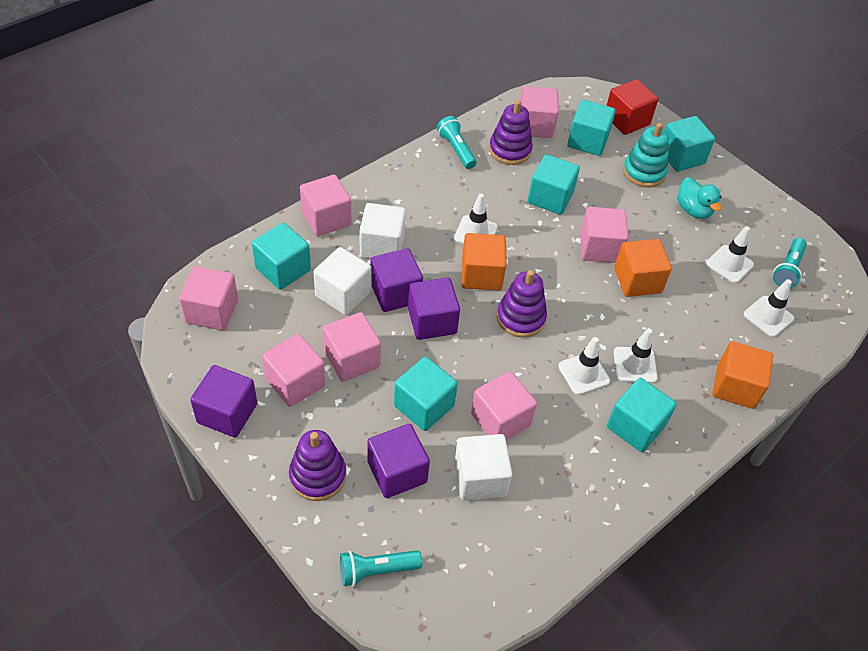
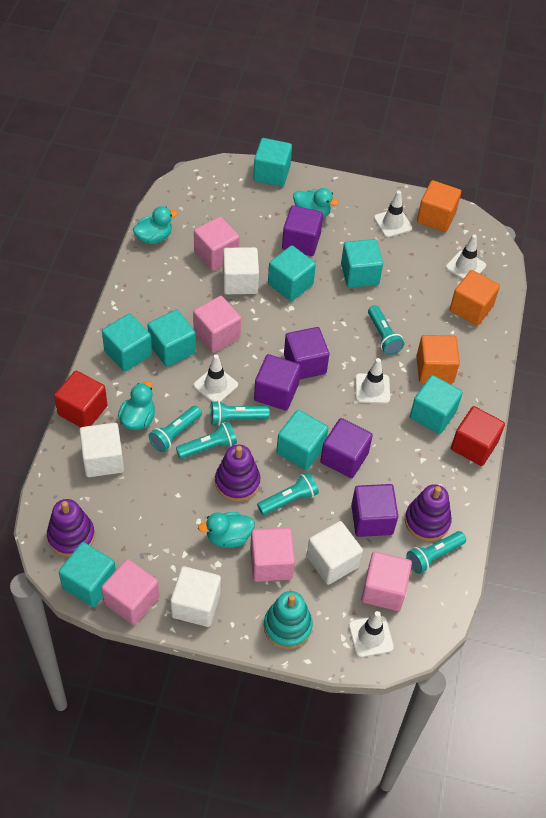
pink cube: 7 -> 5
purple cube: 4 -> 5
red cube: 1 -> 2
turquoise cube: 6 -> 8
turquoise duck: 1 -> 4
turquoise flashlight: 3 -> 6
white cube: 3 -> 4

